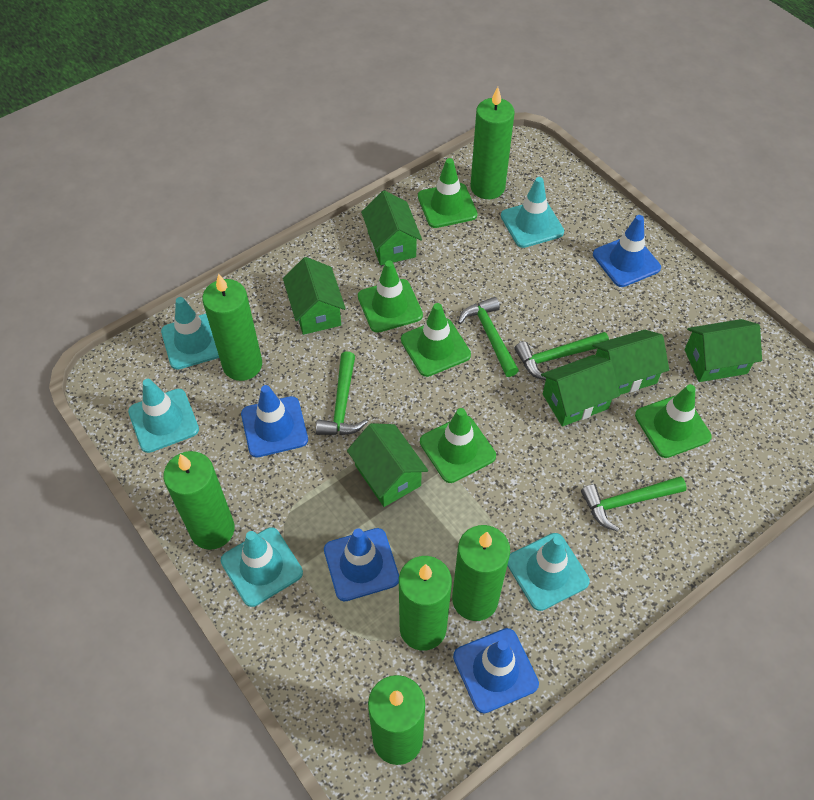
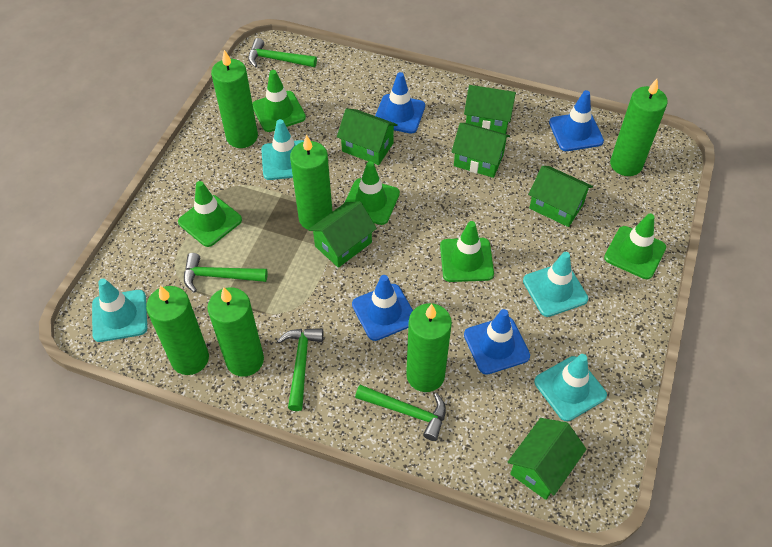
turquoise traffic cone: 5 -> 4

